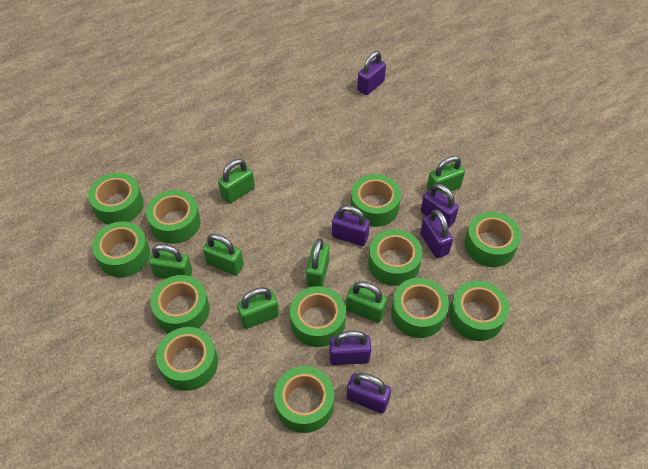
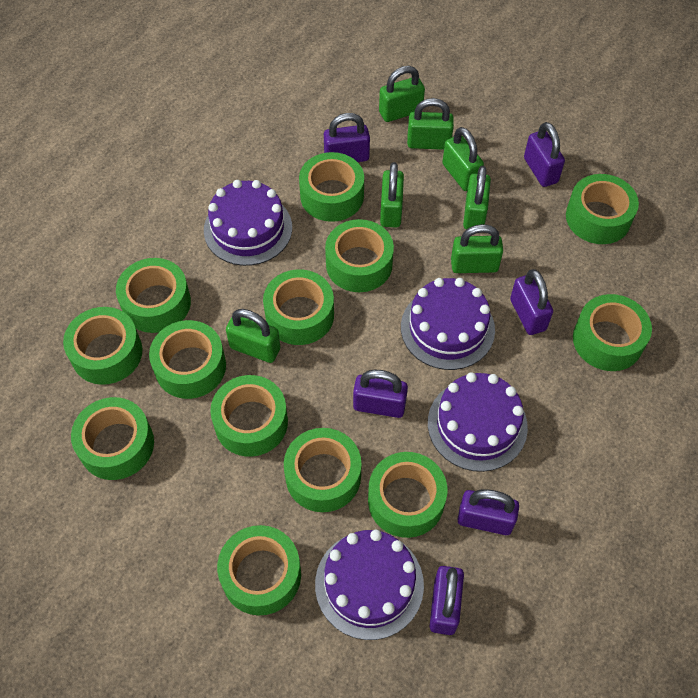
green tape: 12 -> 13
purple cake: 0 -> 4

